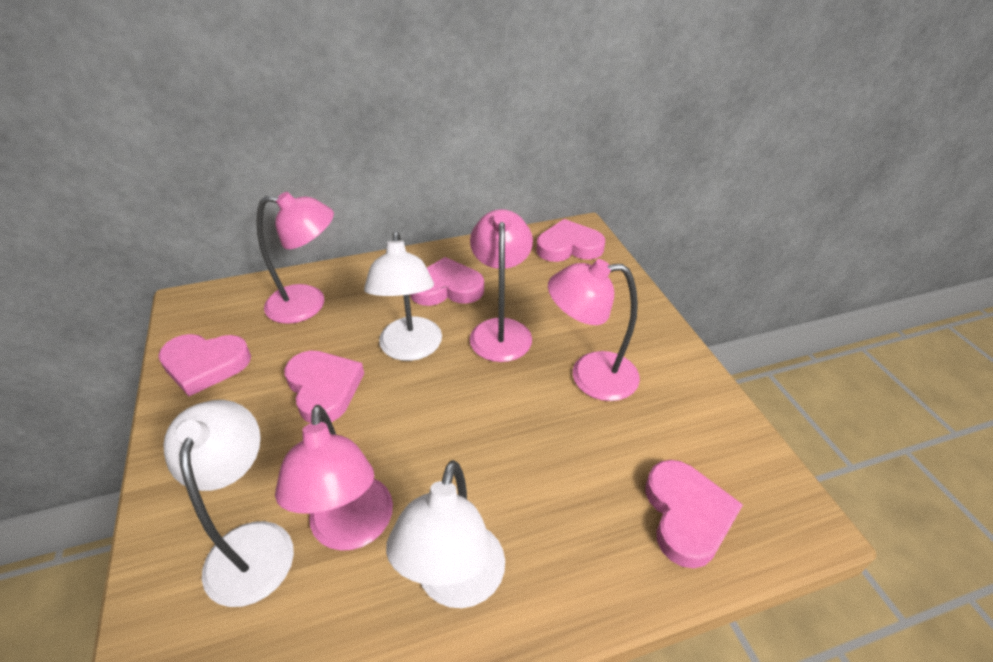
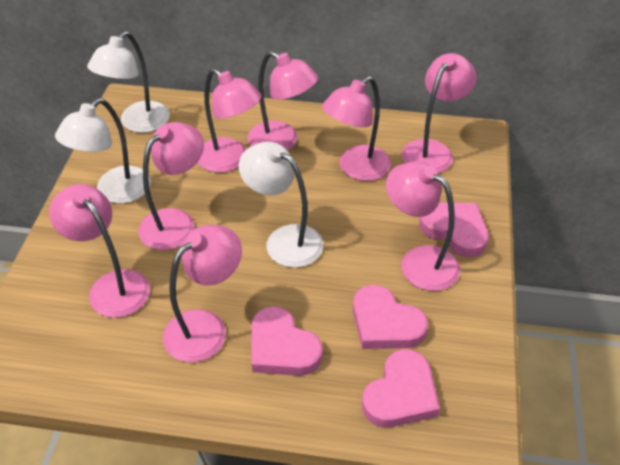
pink heart: 5 -> 4
pink lamp: 4 -> 8

